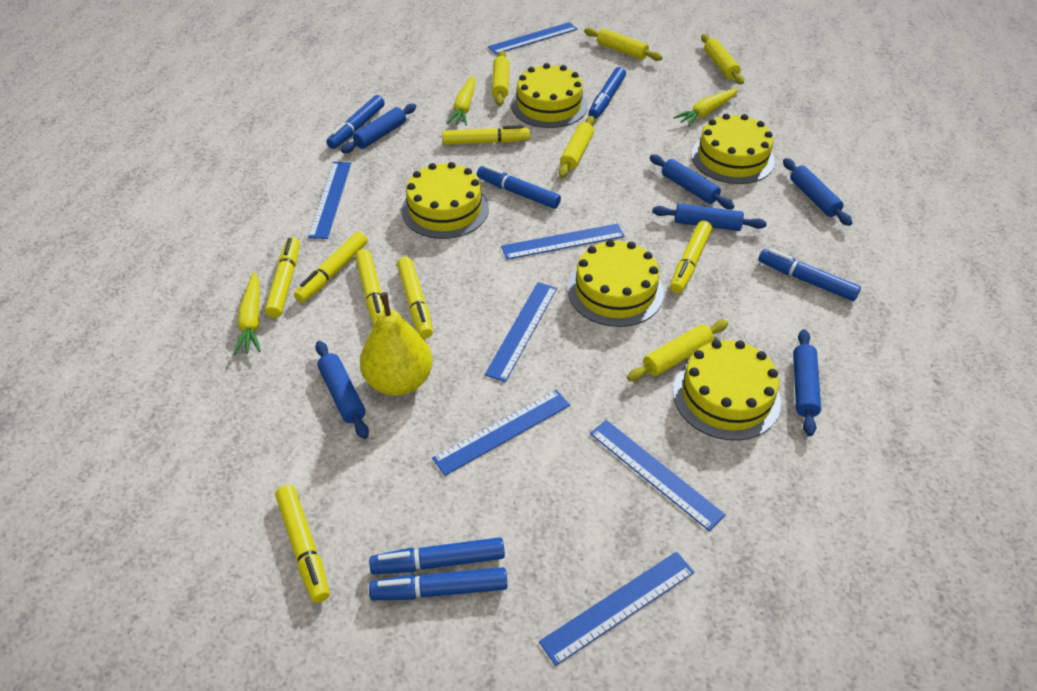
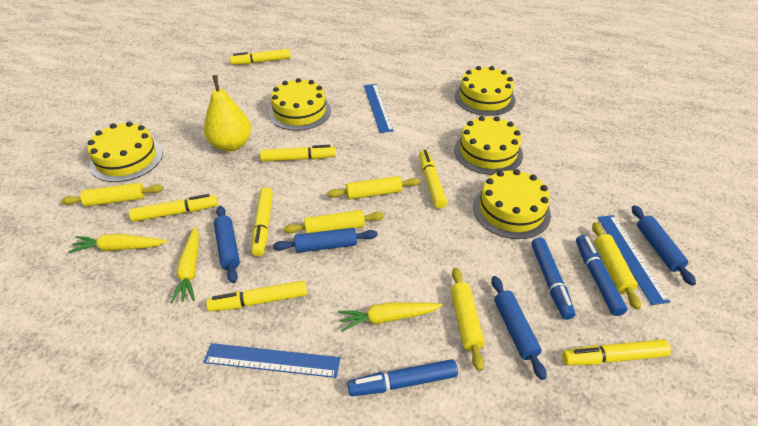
blue marker: 6 -> 3
blue rolling pin: 6 -> 4
blue ruler: 7 -> 3

